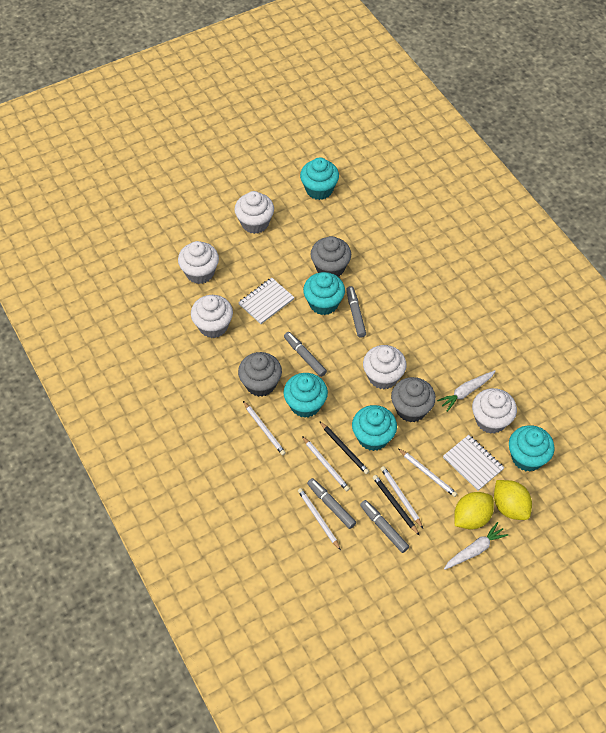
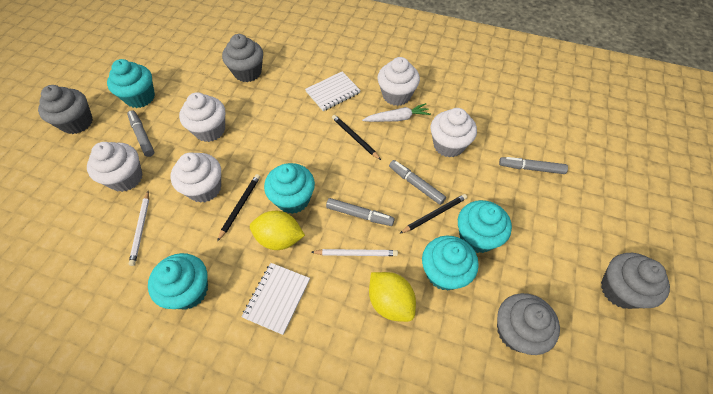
black pencil: 2 -> 3
grey cupcake: 3 -> 4
white carrot: 2 -> 1
white pencil: 5 -> 2

